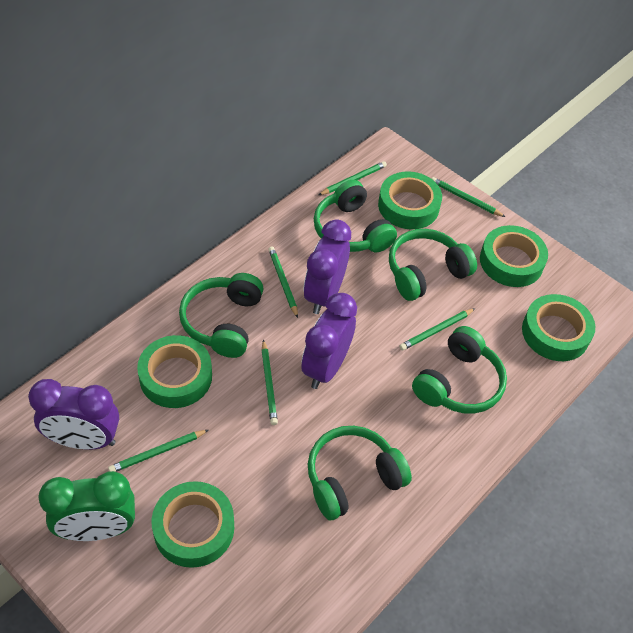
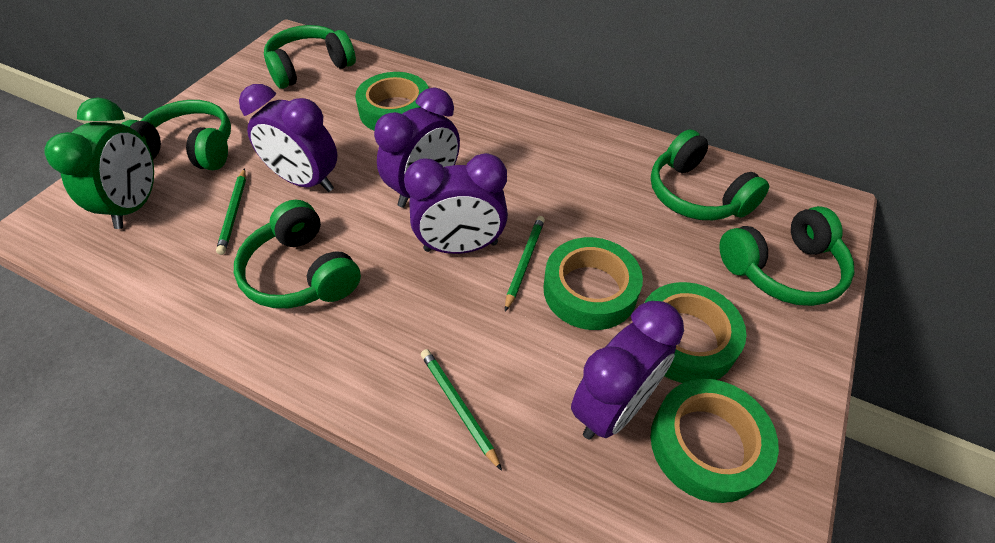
green pencil: 6 -> 3
green tape: 5 -> 4
purple clock: 3 -> 4

